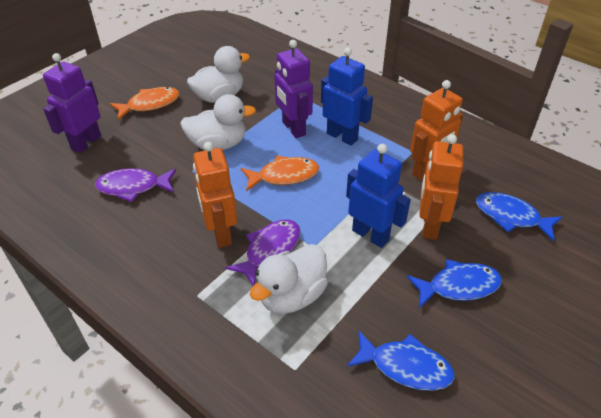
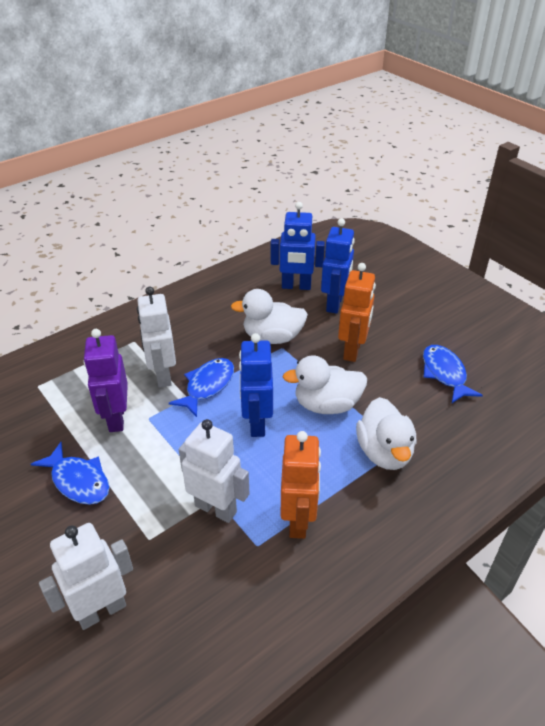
blue robot: 2 -> 3
orange fish: 2 -> 0
orange robot: 3 -> 2
purple fish: 2 -> 0
purple robot: 2 -> 1
white robot: 0 -> 3

